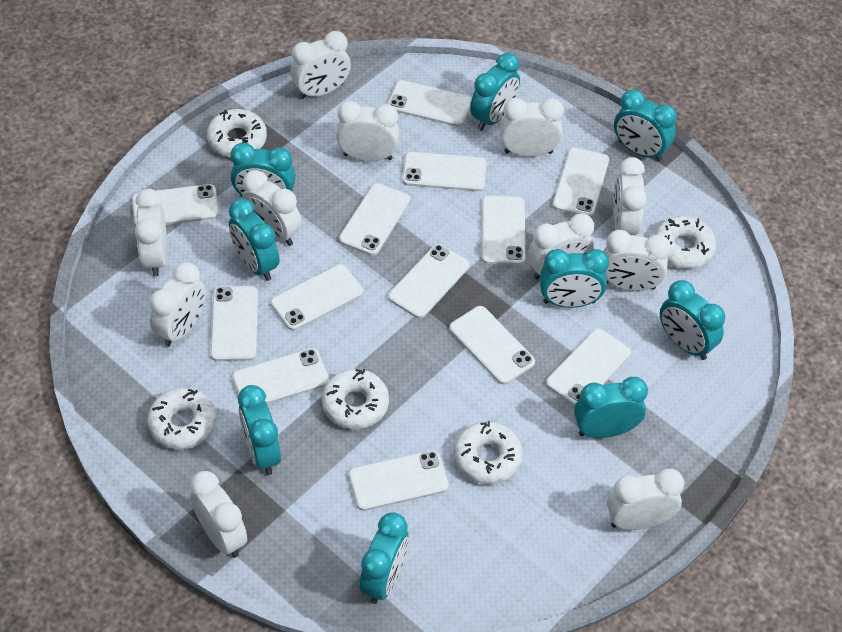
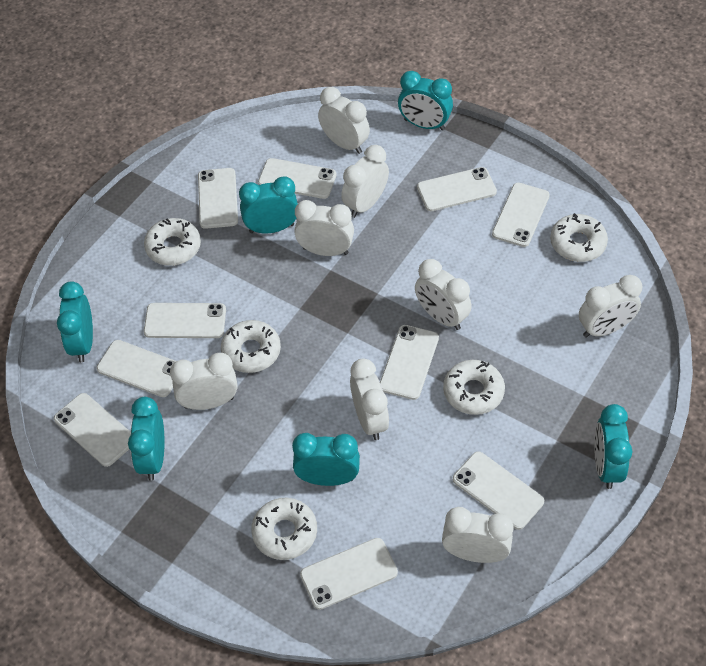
turquoise clock: 9 -> 6
white clock: 11 -> 8
white phone: 13 -> 10

